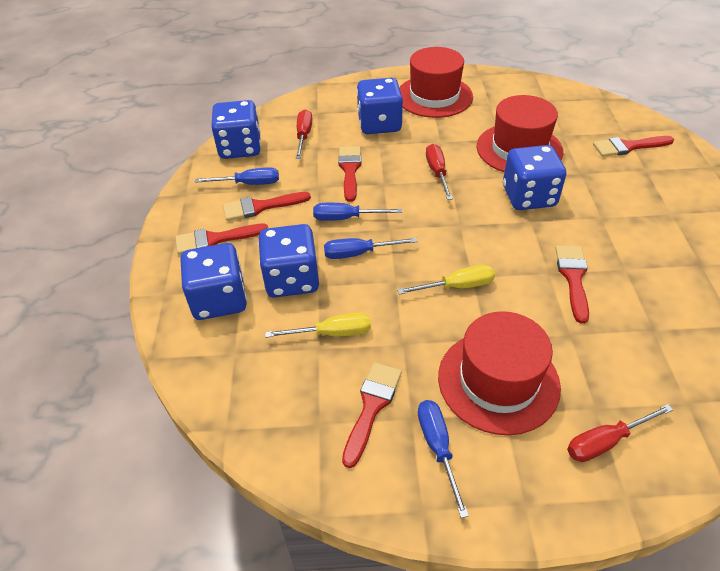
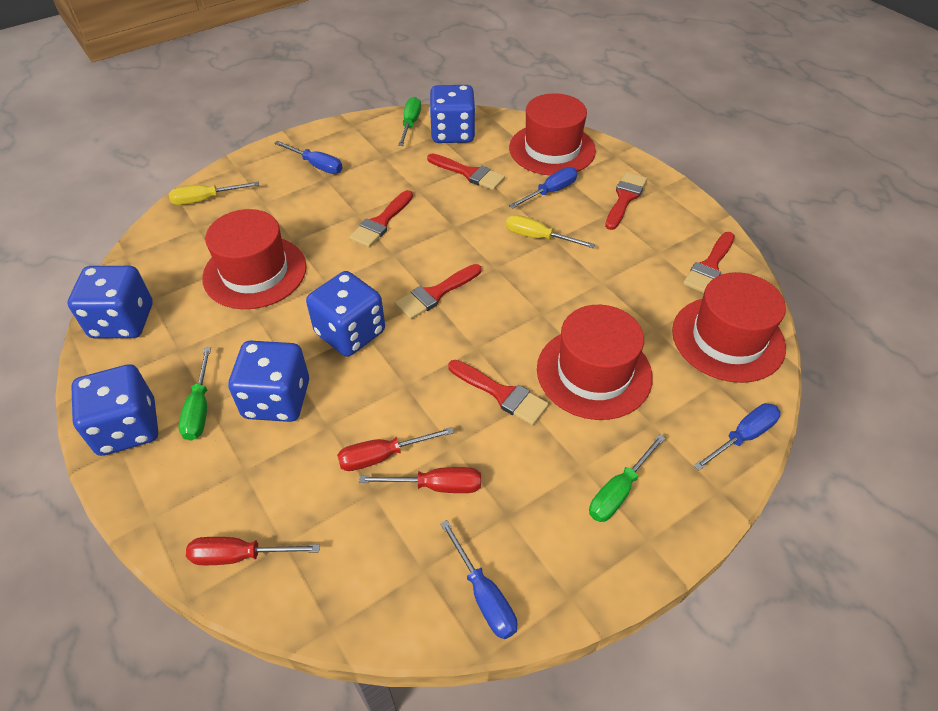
green screwdriver: 0 -> 3
red hat: 3 -> 4

